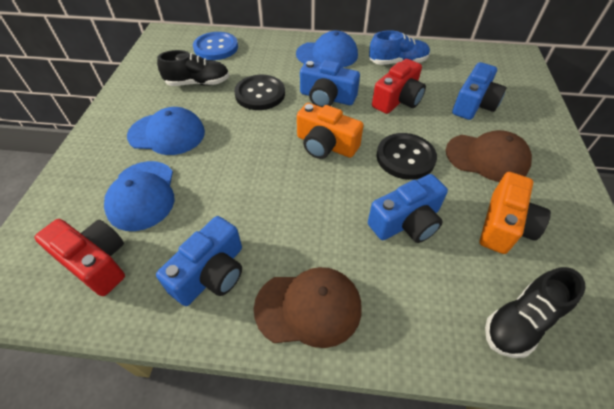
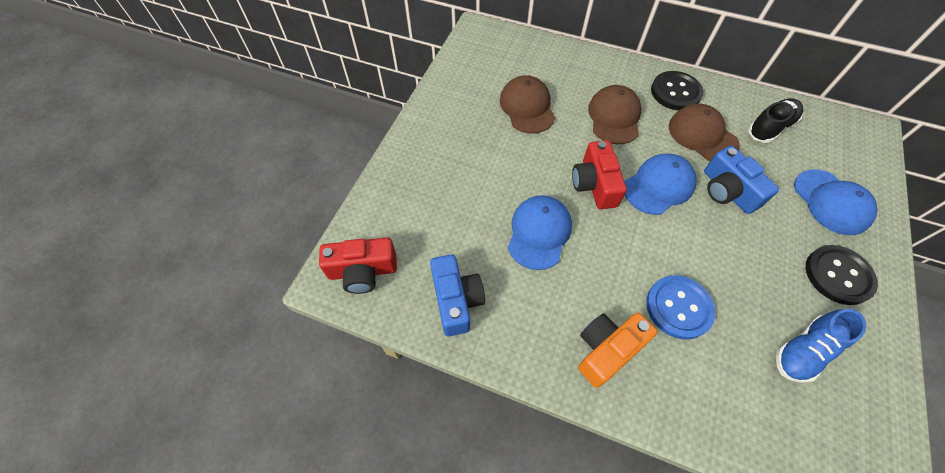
black shoe: 2 -> 1
blue camera: 4 -> 2
brown cap: 2 -> 3
orange camera: 2 -> 1

